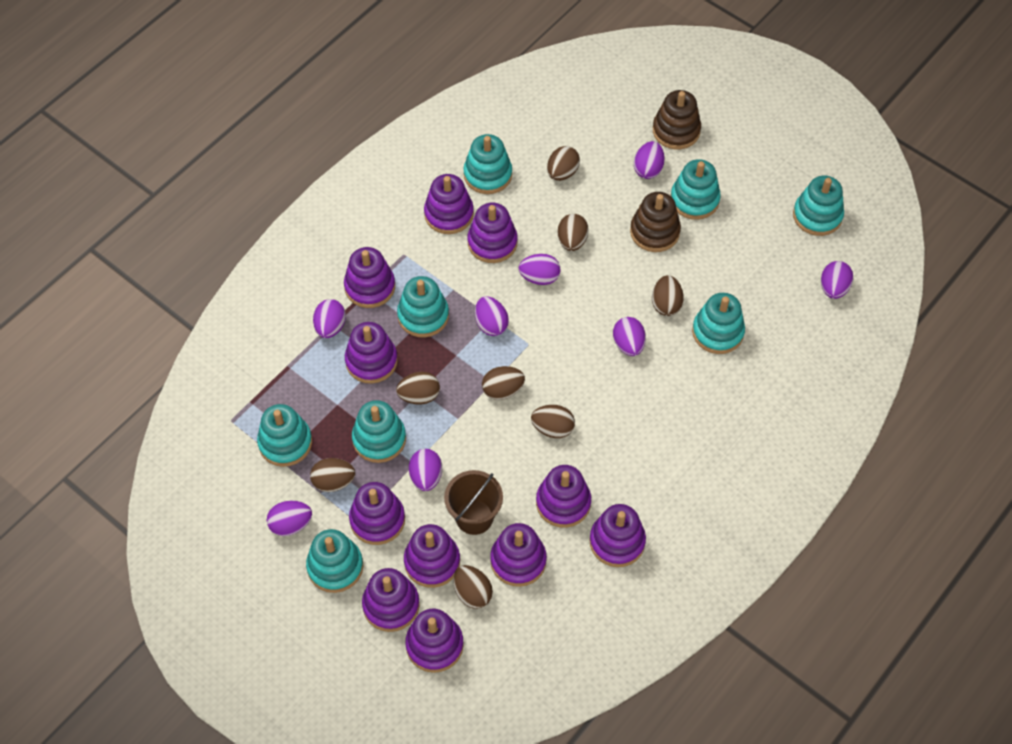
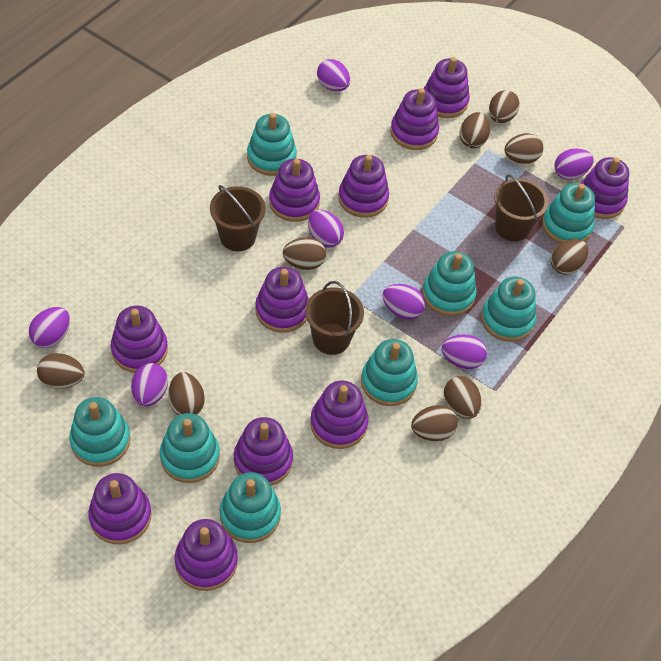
brown bucket: 1 -> 3
brown egg: 8 -> 9
brown stacking toy: 2 -> 0
purple egg: 8 -> 7

